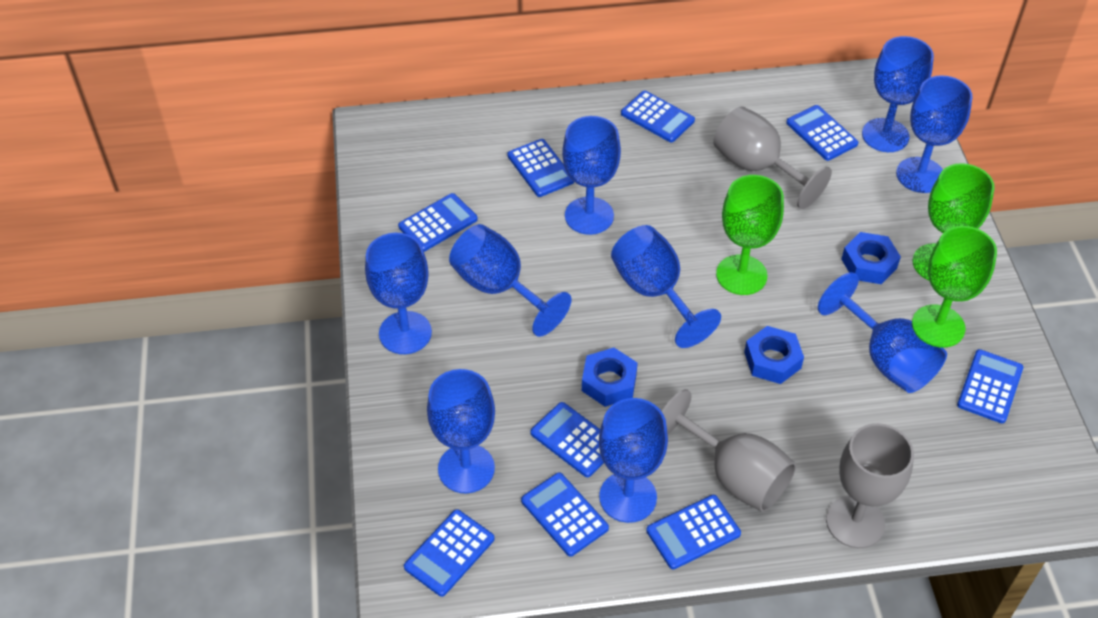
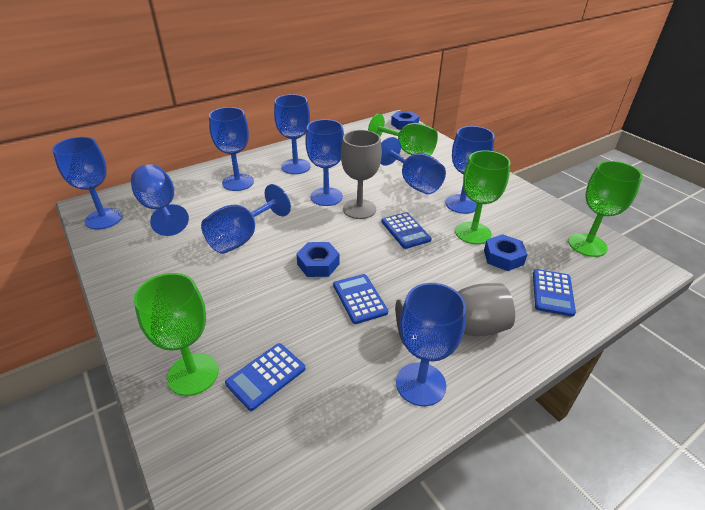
blue calculator: 9 -> 4
green goblet: 3 -> 4
grey goblet: 3 -> 2

